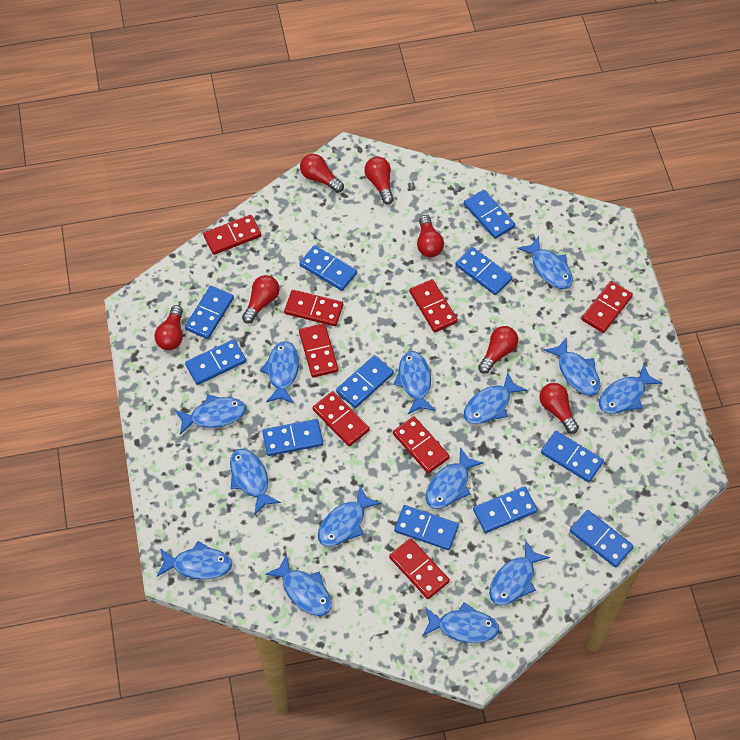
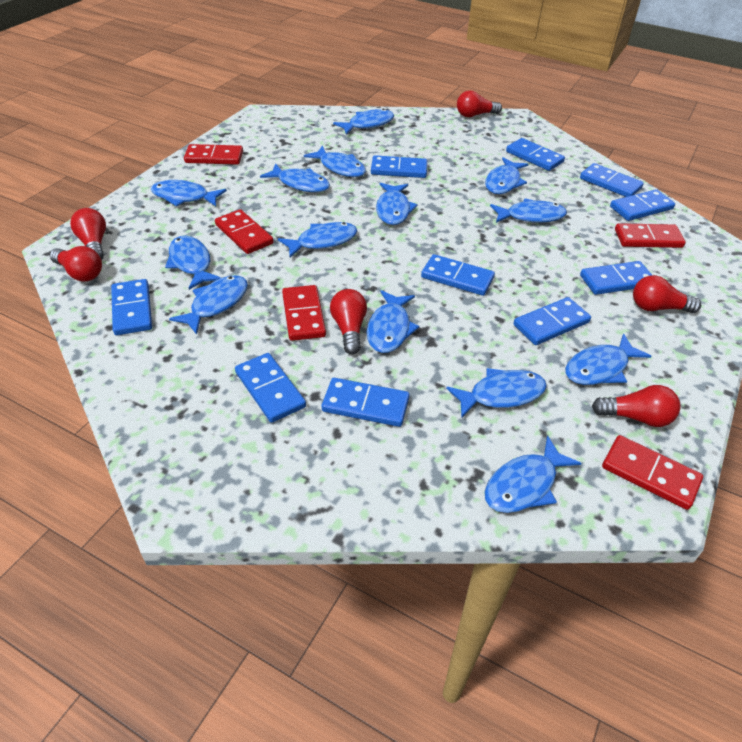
blue domino: 11 -> 10
red domino: 8 -> 5
red light bulb: 7 -> 6

